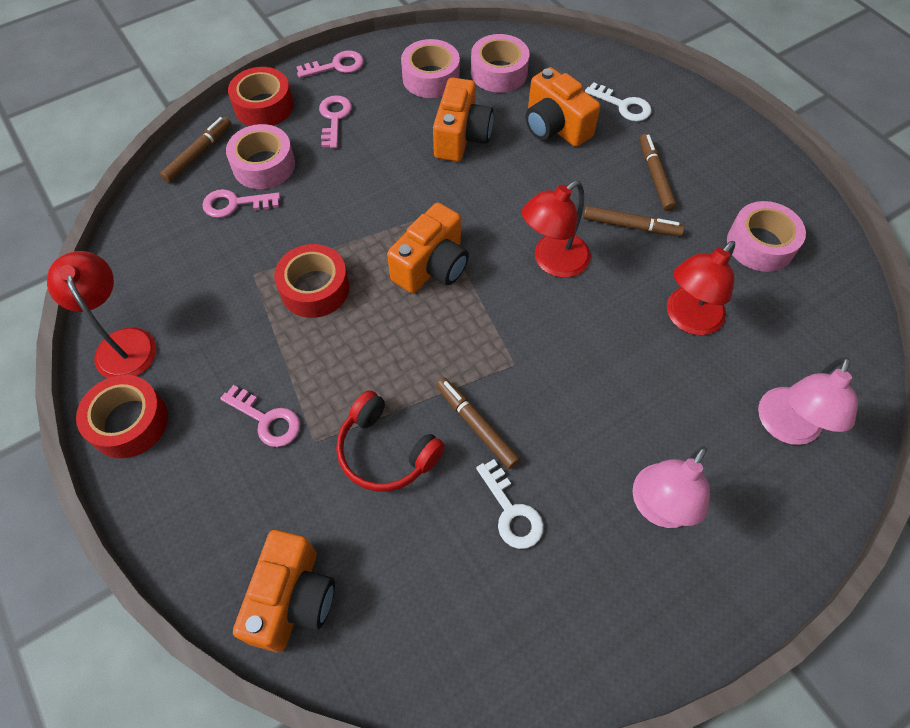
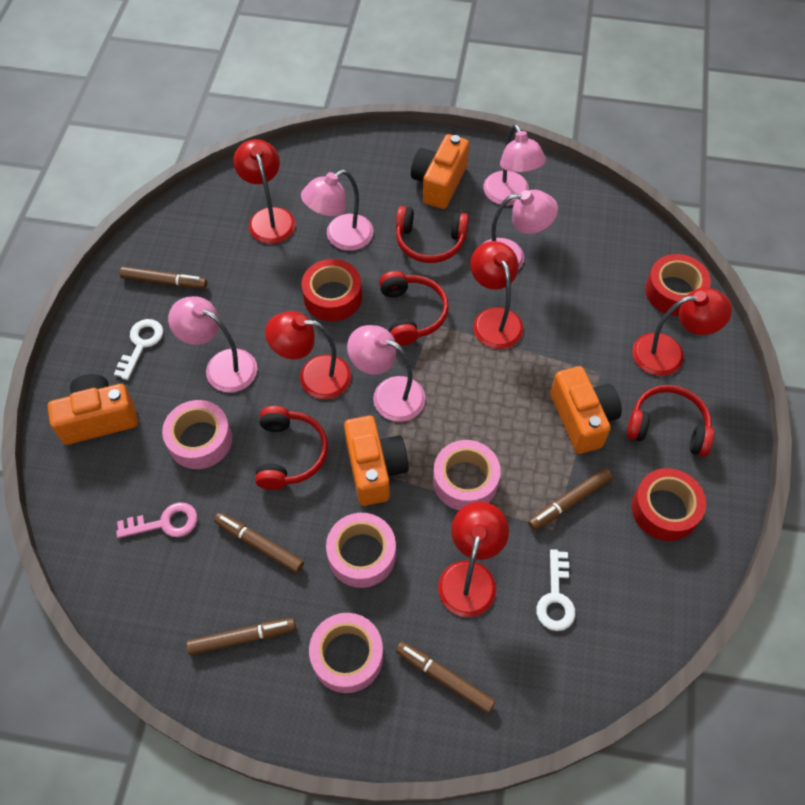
brown marker: 4 -> 5
pink key: 4 -> 1
pink lamp: 2 -> 5
red headphones: 1 -> 4
red lamp: 3 -> 5

